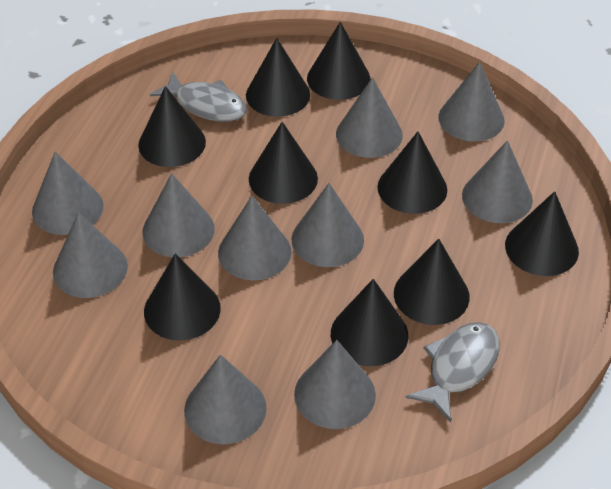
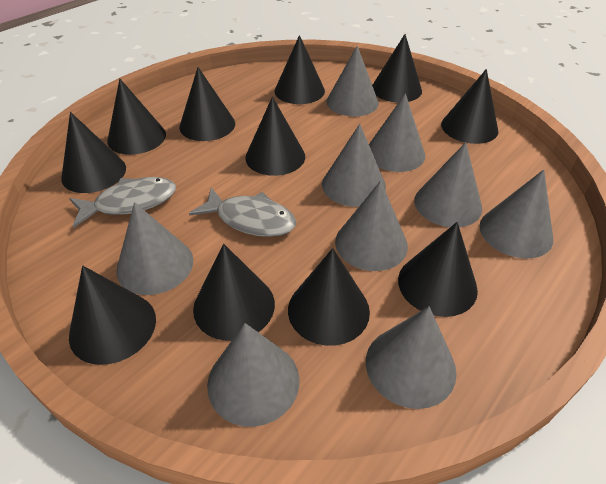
black cone: 9 -> 11
grey cone: 10 -> 9

